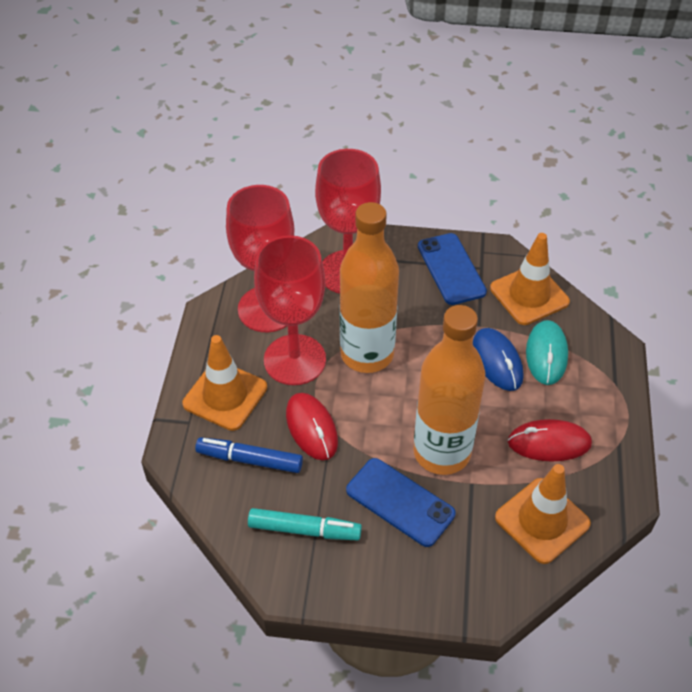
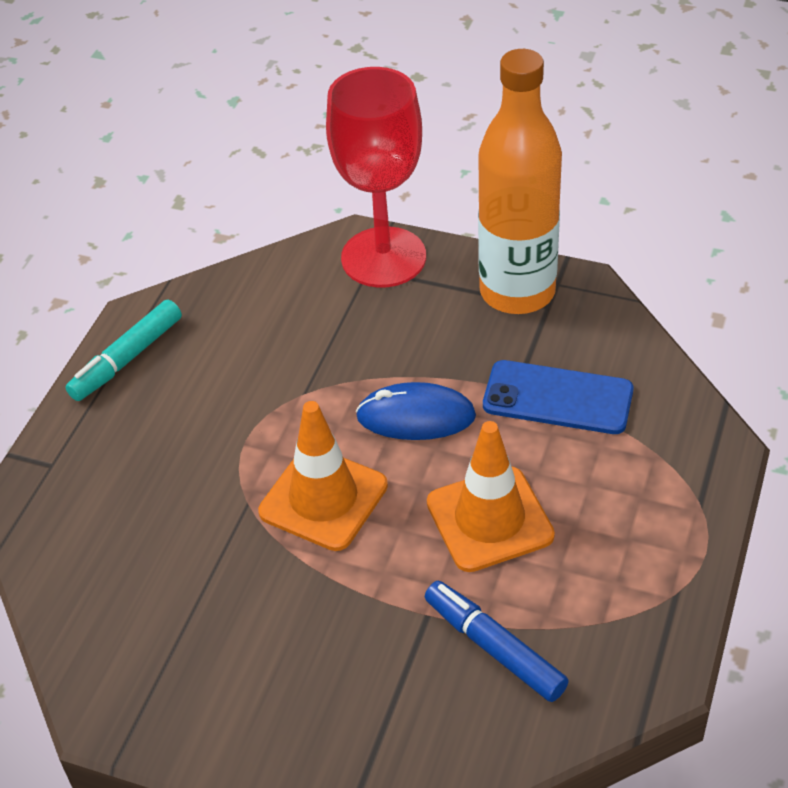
blue phone: 2 -> 1
orange bottle: 2 -> 1
orange traffic cone: 3 -> 2
red goblet: 3 -> 1
red mouse: 2 -> 0
turquoise mouse: 1 -> 0

